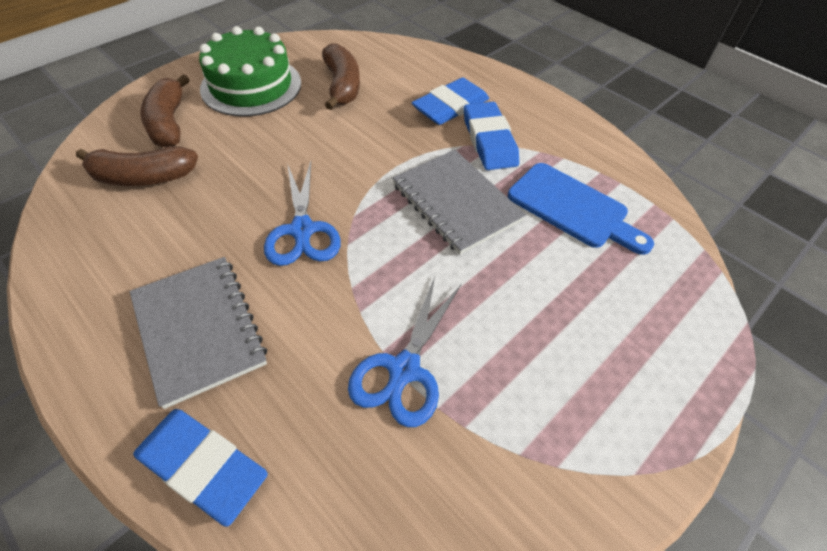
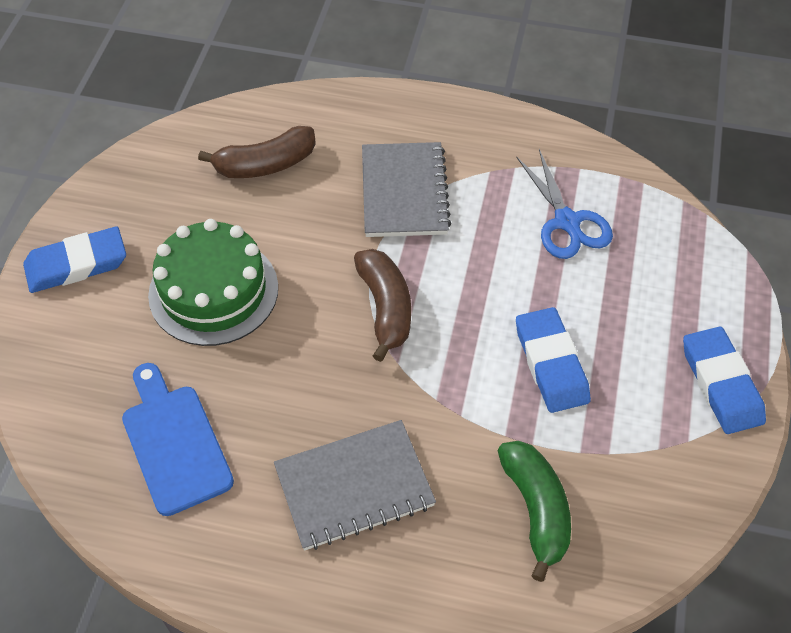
blue scissors: 2 -> 1
brown banana: 3 -> 2
green banana: 0 -> 1

